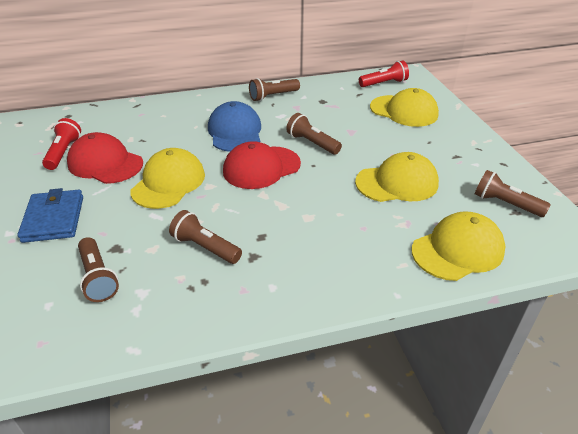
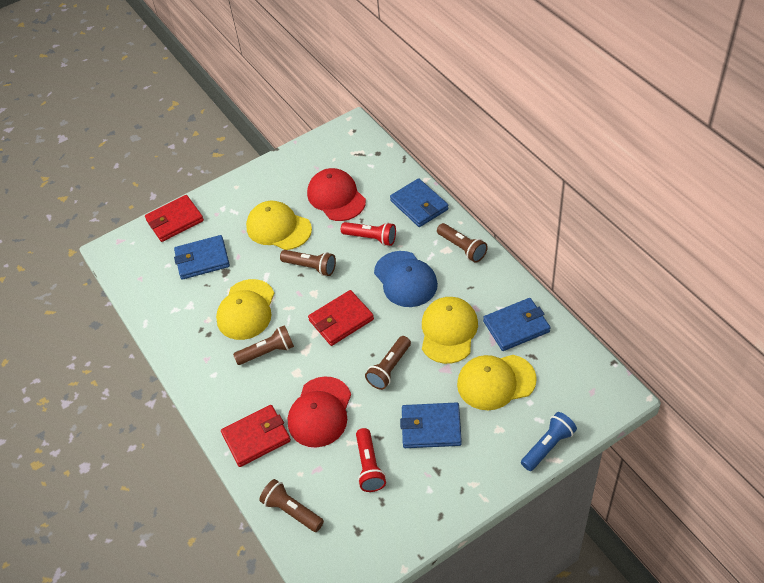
blue flashlight: 0 -> 1
blue wallet: 1 -> 4
red wallet: 0 -> 3

